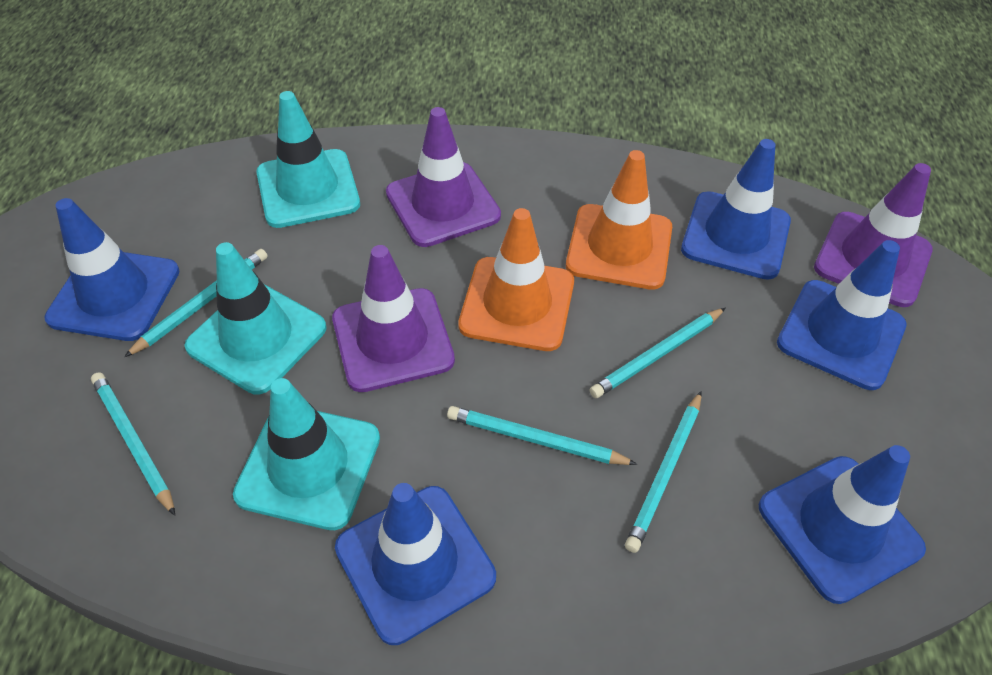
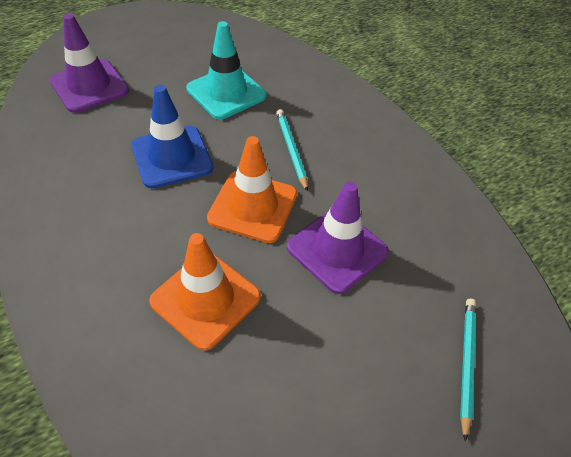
blue traffic cone: 5 -> 1
purple traffic cone: 3 -> 2
turquoise pencil: 5 -> 2
turquoise traffic cone: 3 -> 1

